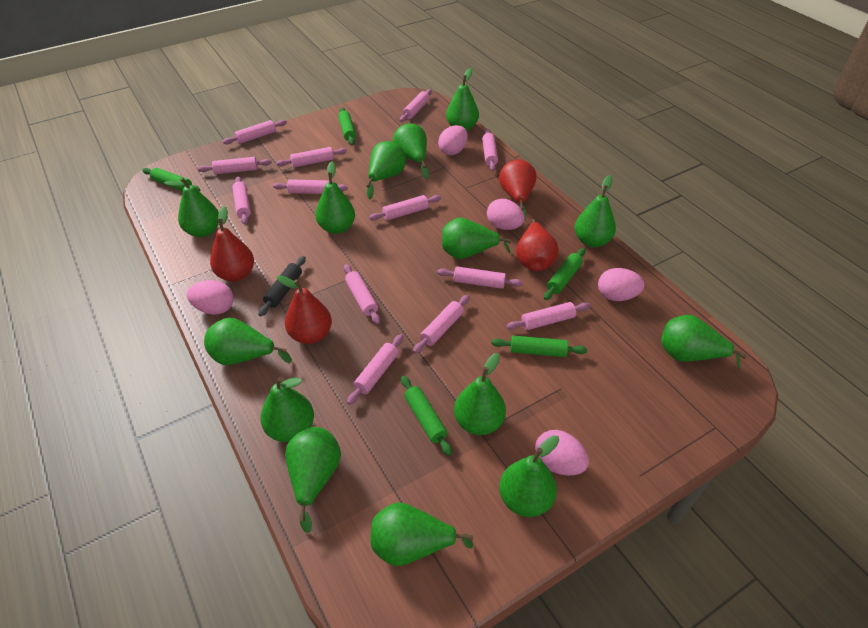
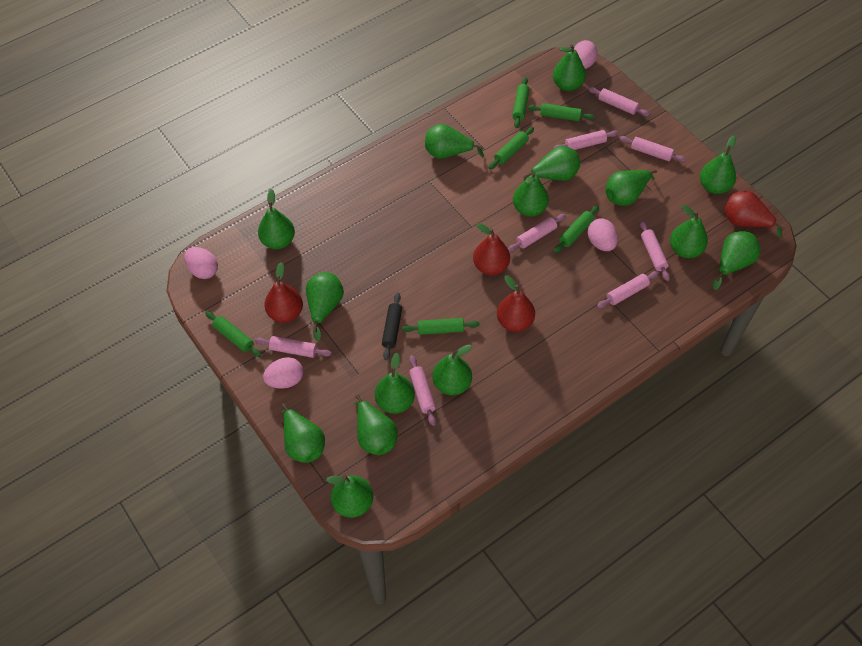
green pear: 14 -> 15
green rolling pin: 5 -> 6
pink egg: 5 -> 4
pink rolling pin: 13 -> 8

